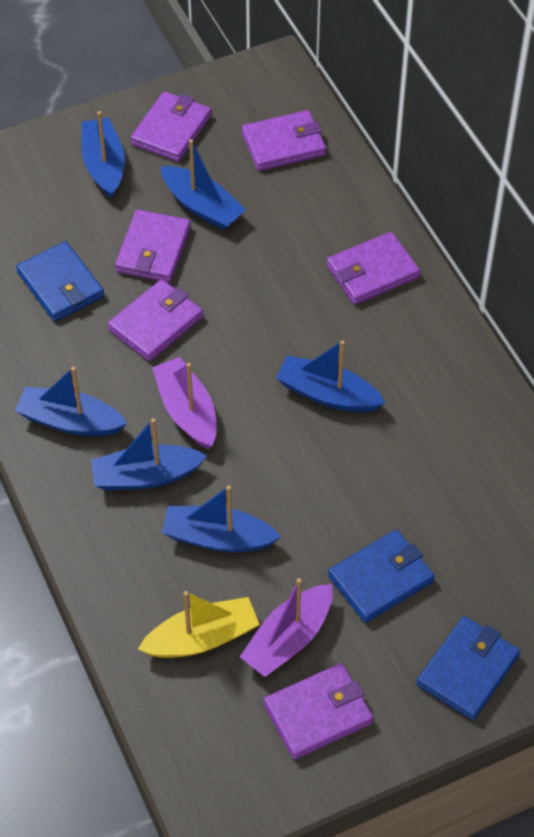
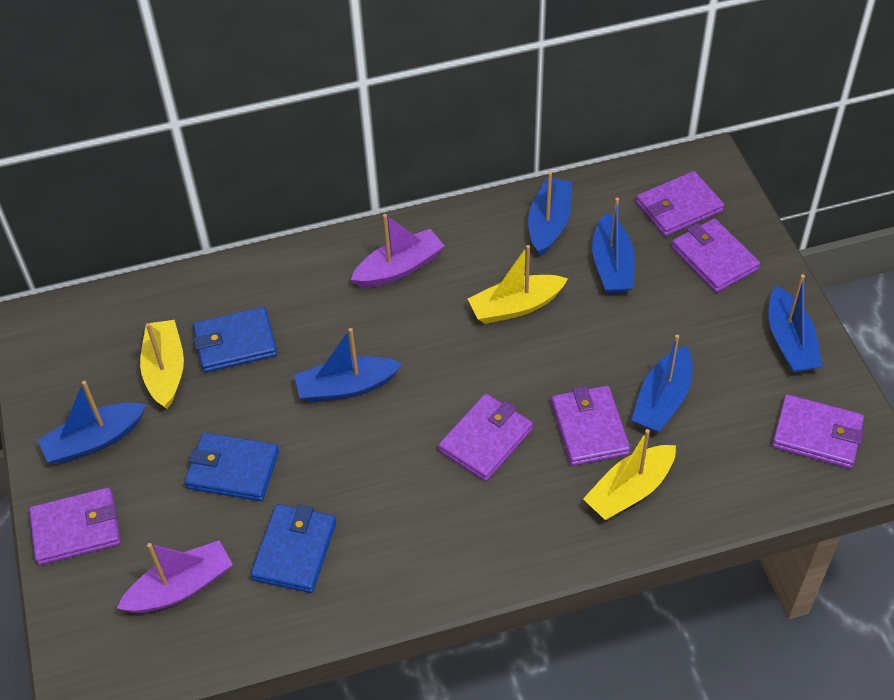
yellow boat: 1 -> 3

